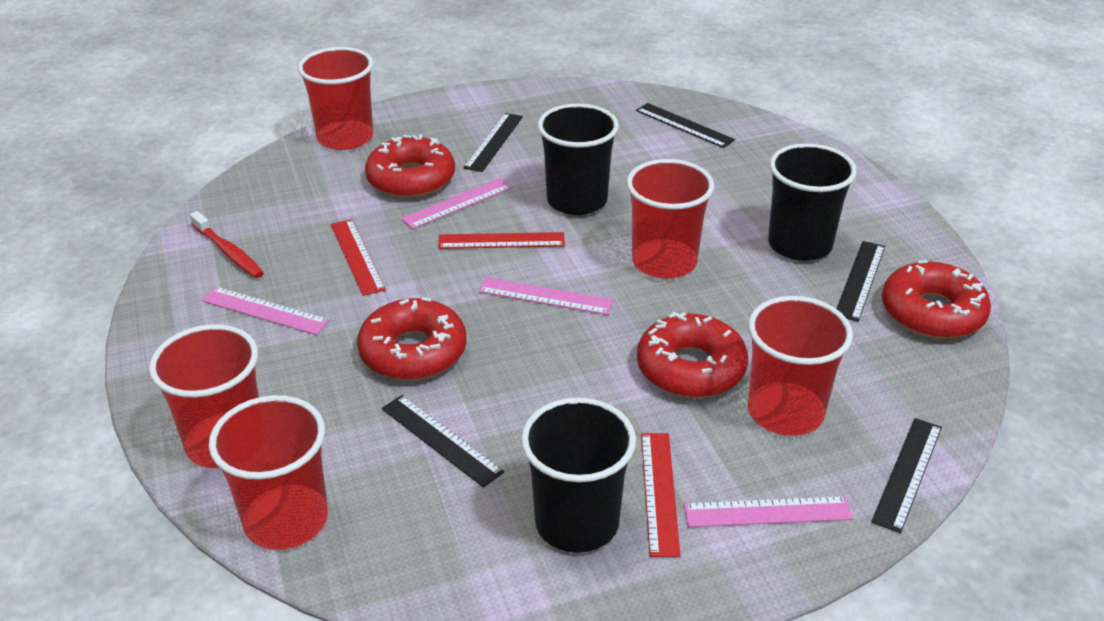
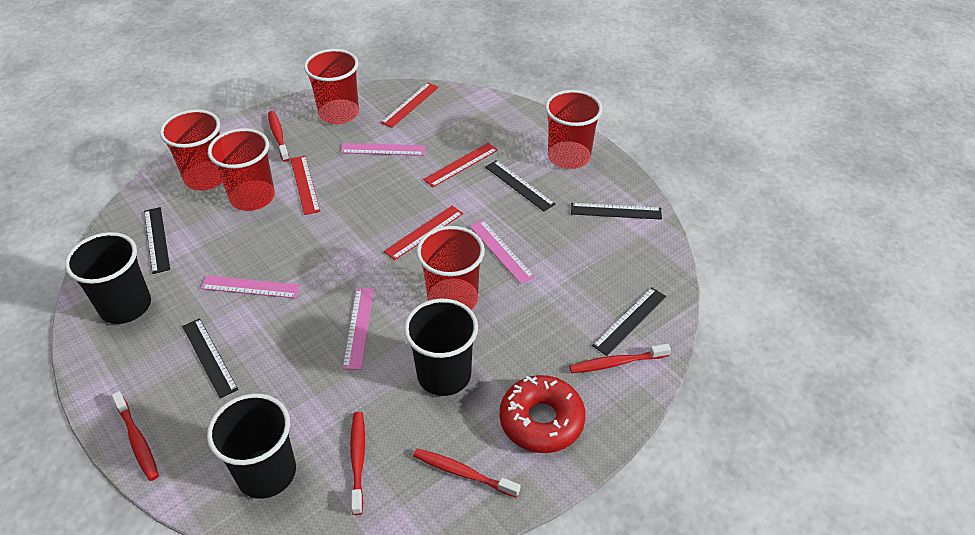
red donut: 4 -> 1
red ruler: 3 -> 4
red toothbrush: 1 -> 5

